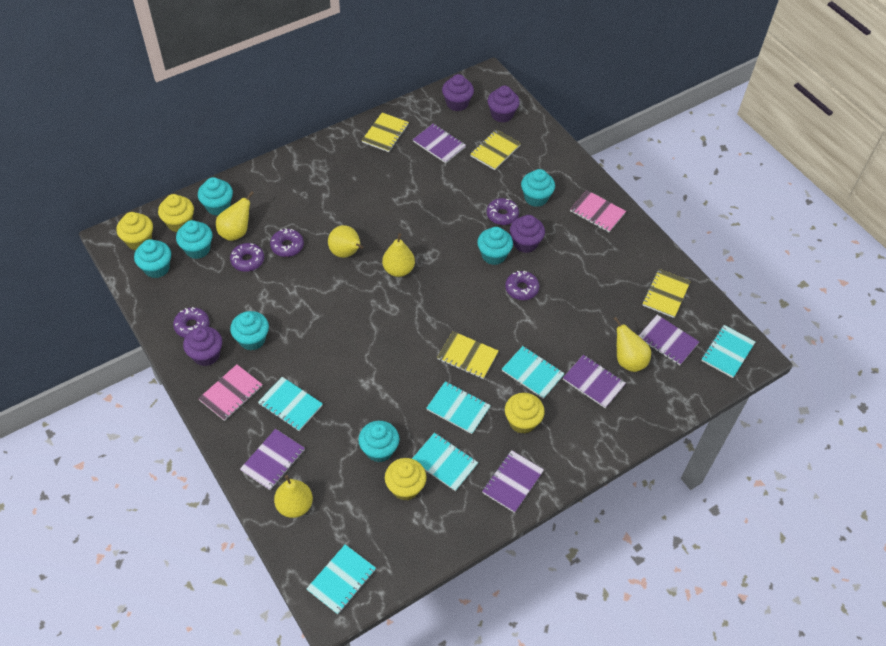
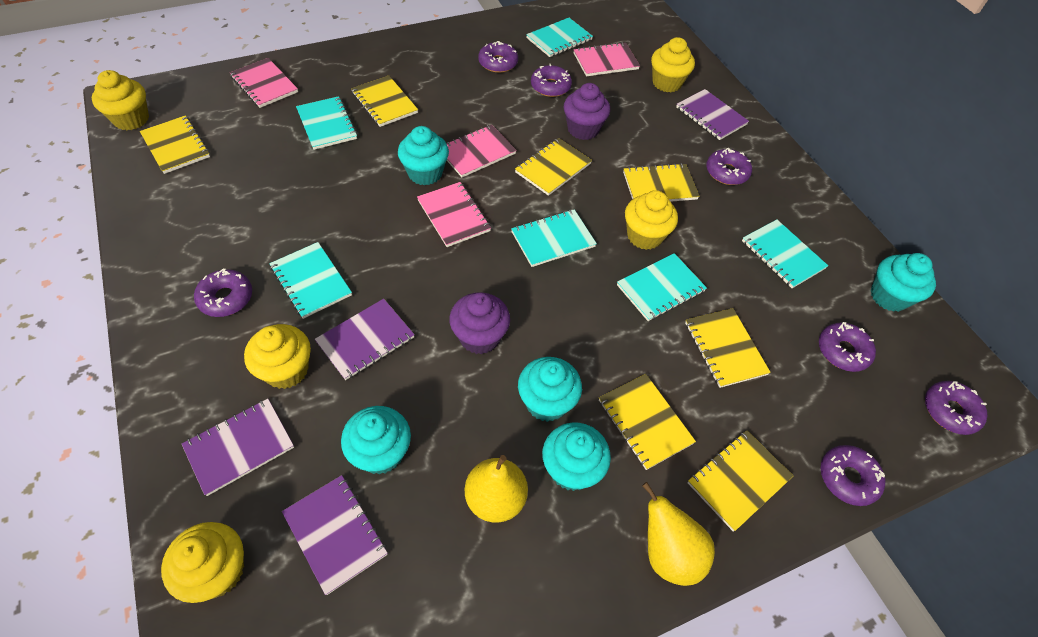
pink notebook: 2 -> 4
purple cupcake: 4 -> 2
purple donut: 5 -> 7
purple notebook: 5 -> 4
turquoise cupcake: 7 -> 5
yellow cupcake: 4 -> 5
yellow notebook: 4 -> 7
yellow pear: 5 -> 2

